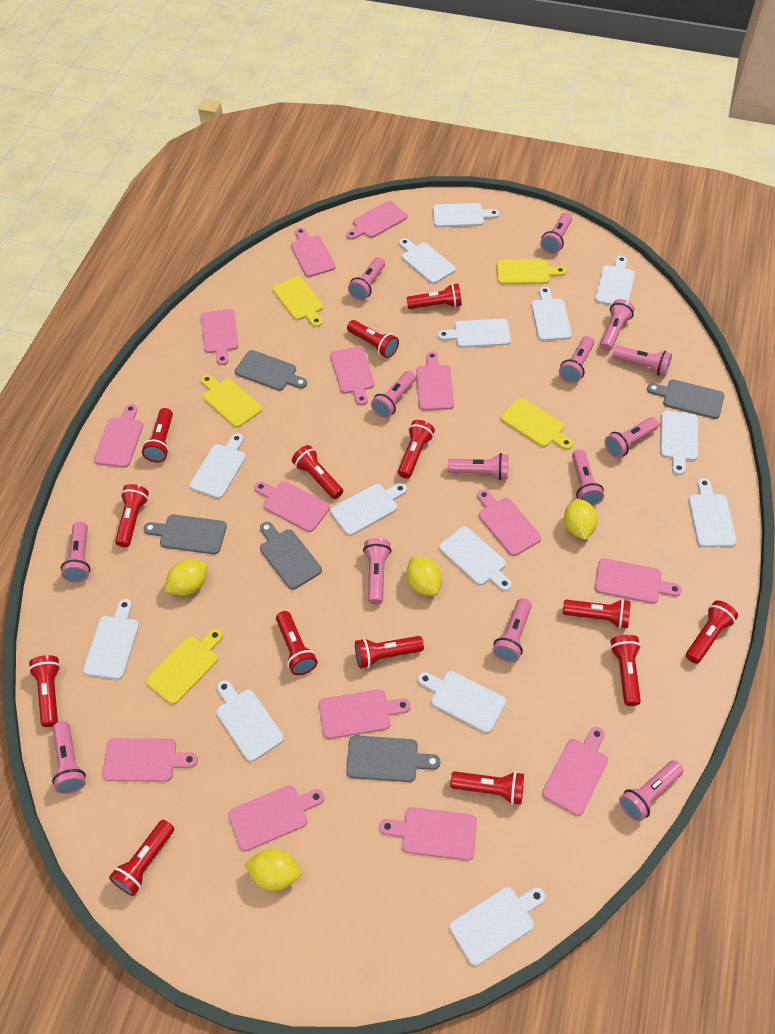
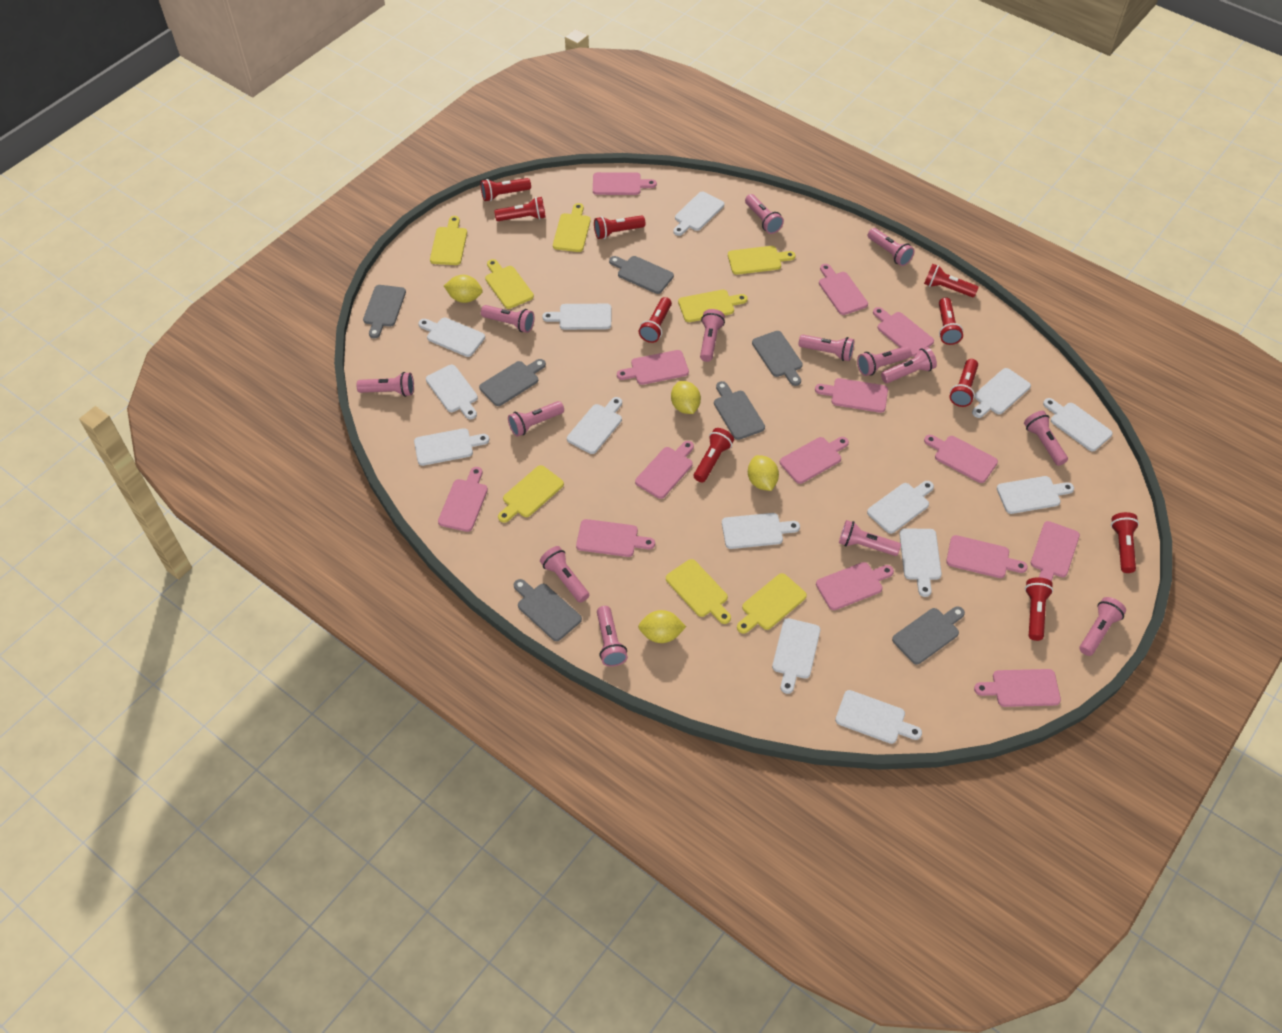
grey cutting board: 5 -> 7
red flashlight: 14 -> 10
yellow cutting board: 5 -> 8

